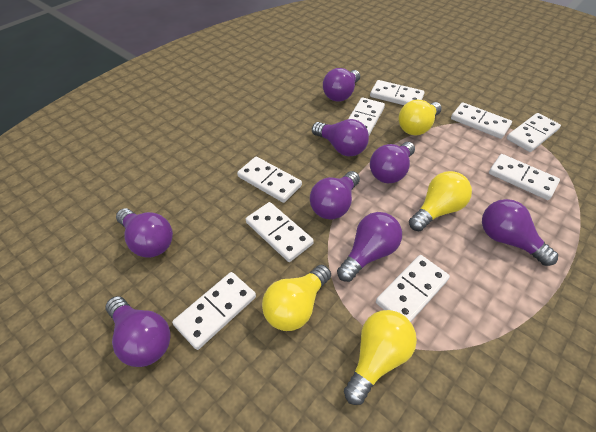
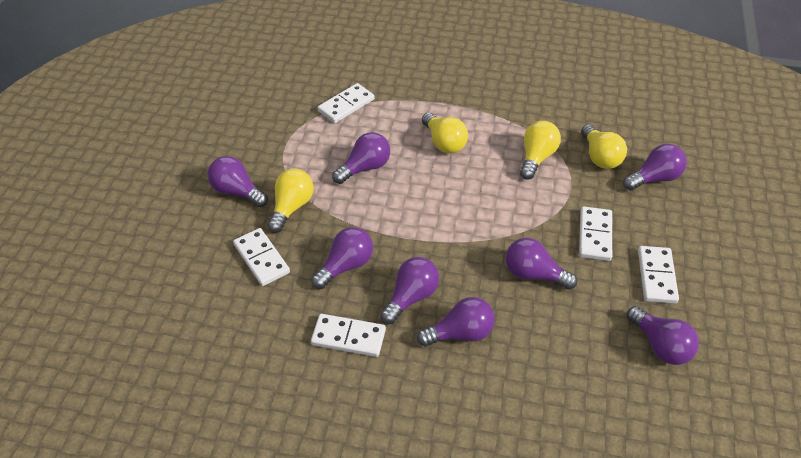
white domino: 9 -> 5

